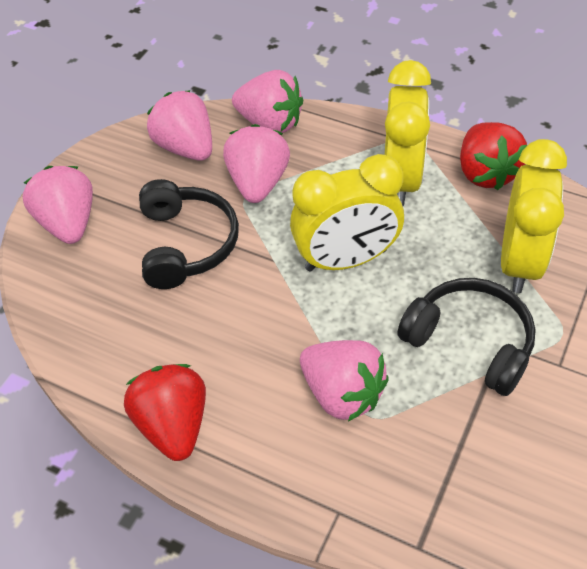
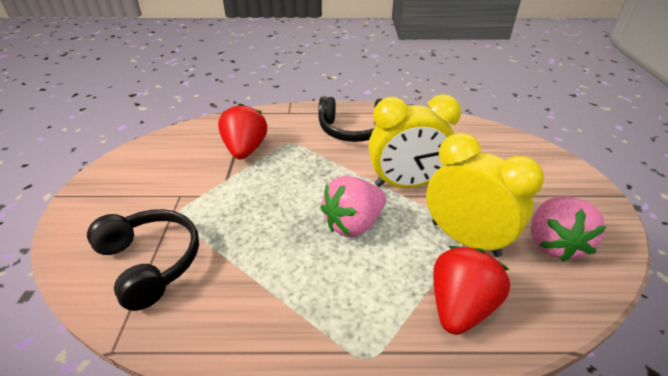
pink strawberry: 5 -> 2
yellow clock: 3 -> 2

